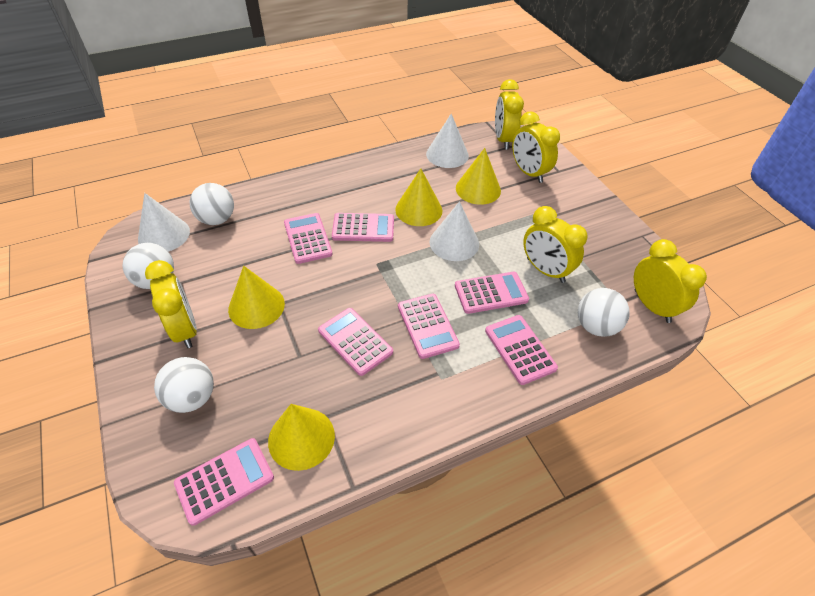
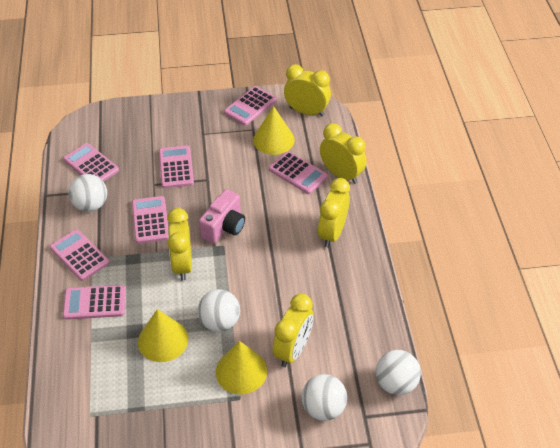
pink camera: 0 -> 1
white cone: 3 -> 0
yellow cone: 4 -> 3

